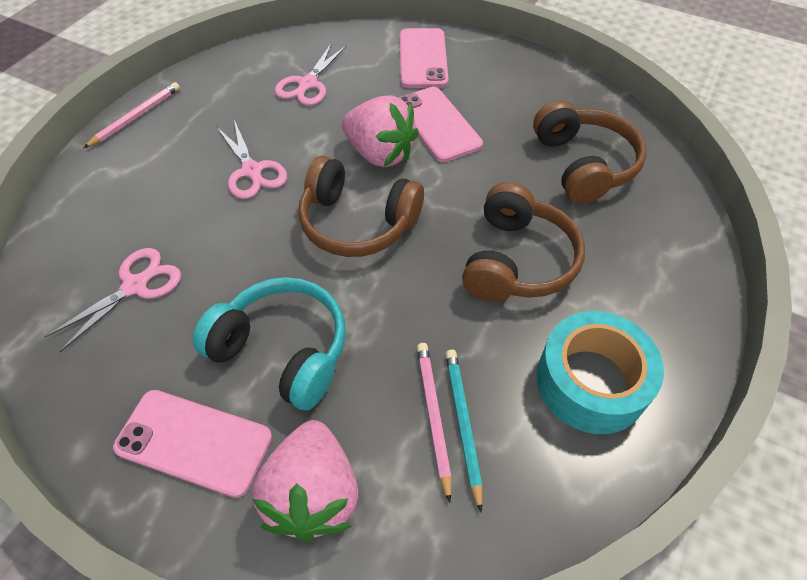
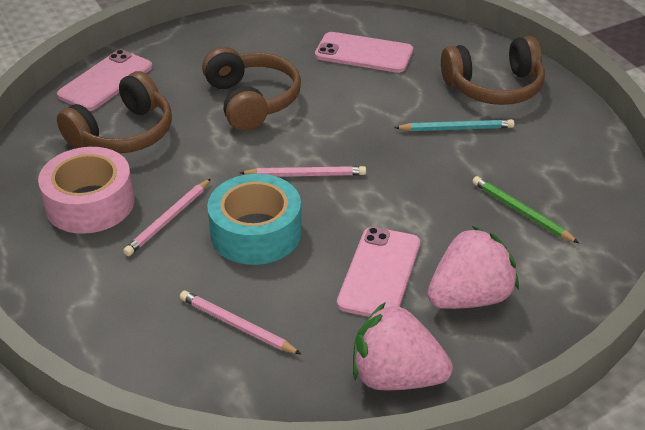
green pencil: 0 -> 1
pink pencil: 2 -> 3
pink scissors: 3 -> 0
pink tape: 0 -> 1
turquoise headphones: 1 -> 0

